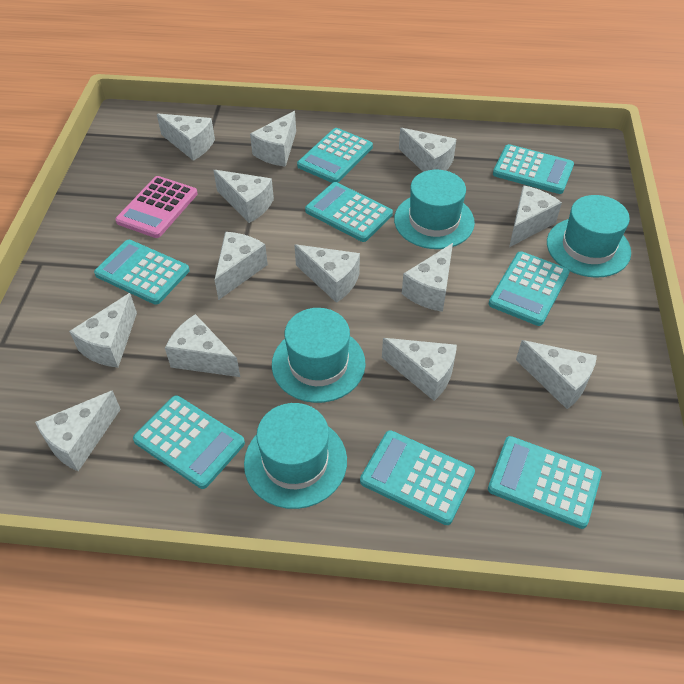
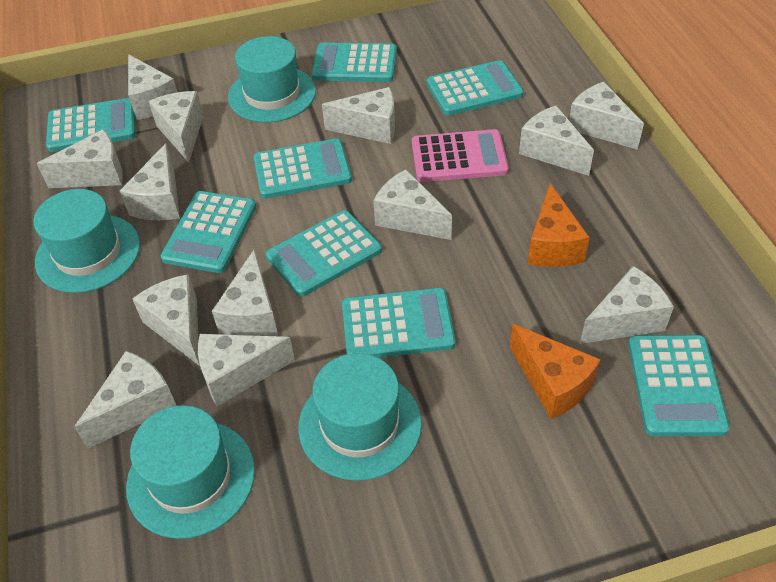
orange cheese: 0 -> 2

